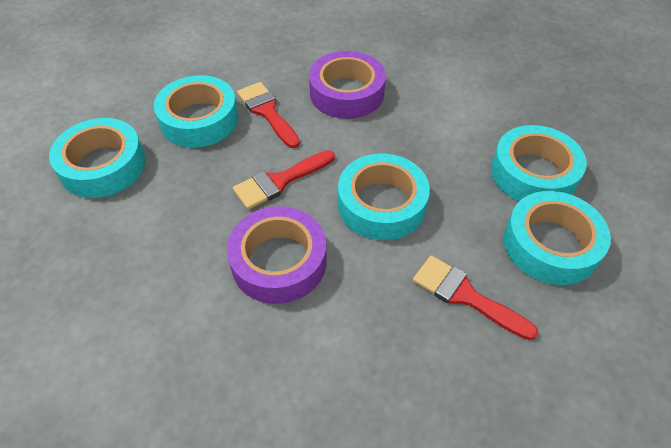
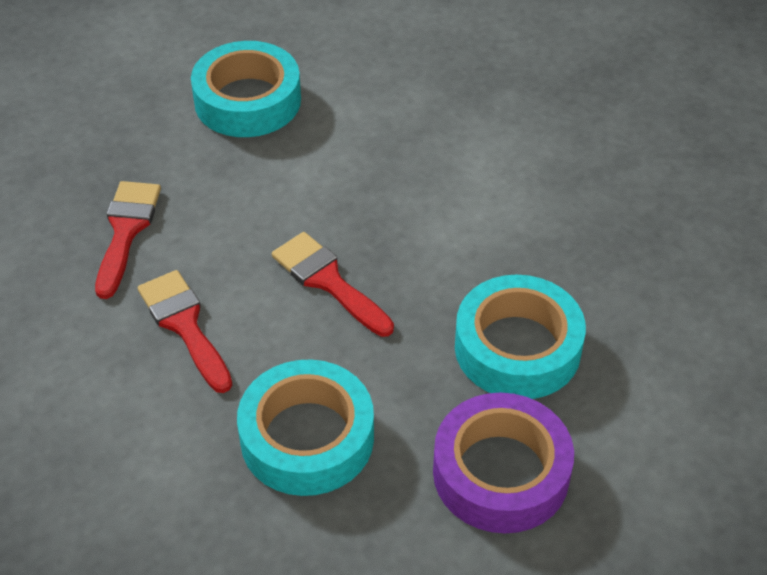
purple tape: 2 -> 1
turquoise tape: 5 -> 3

